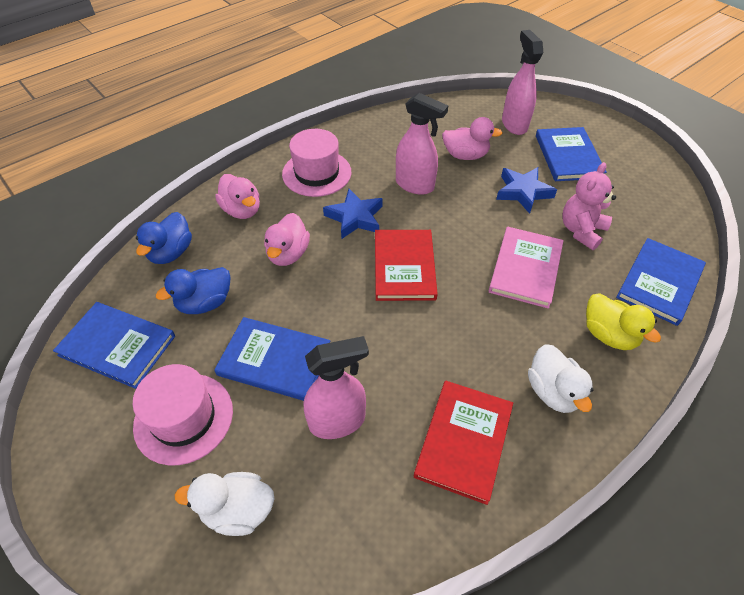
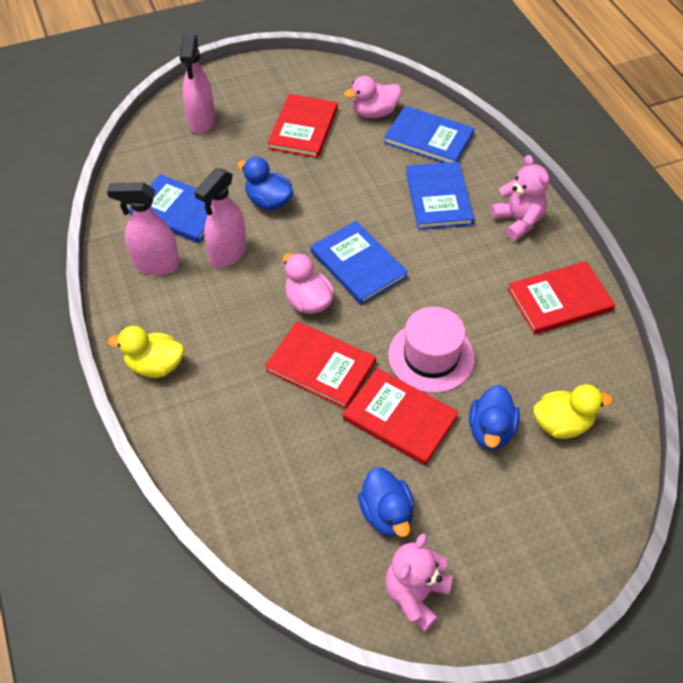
blue duck: 2 -> 3
blue star: 2 -> 0
pink book: 1 -> 0
pink duck: 3 -> 2
pink hat: 2 -> 1
pink teddy bear: 1 -> 2
red book: 2 -> 4
white duck: 2 -> 0
yellow duck: 1 -> 2

